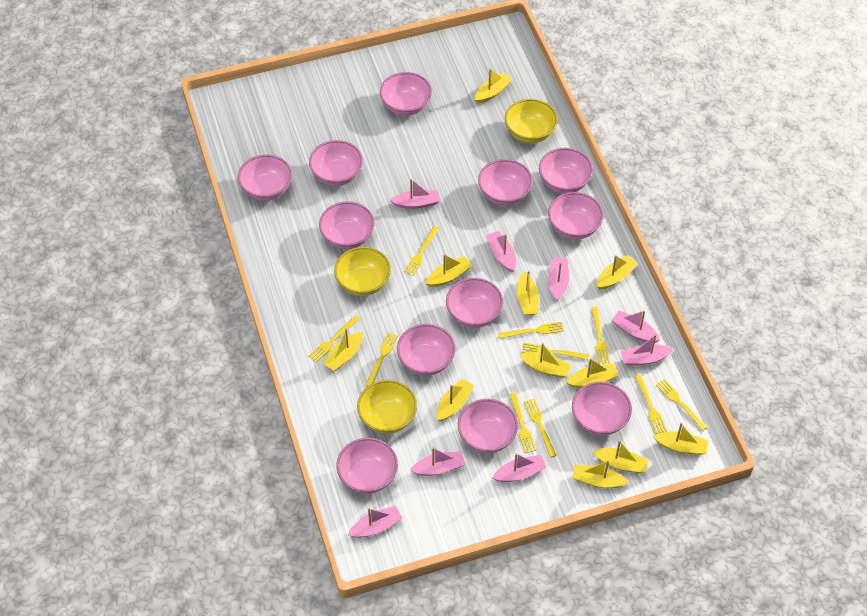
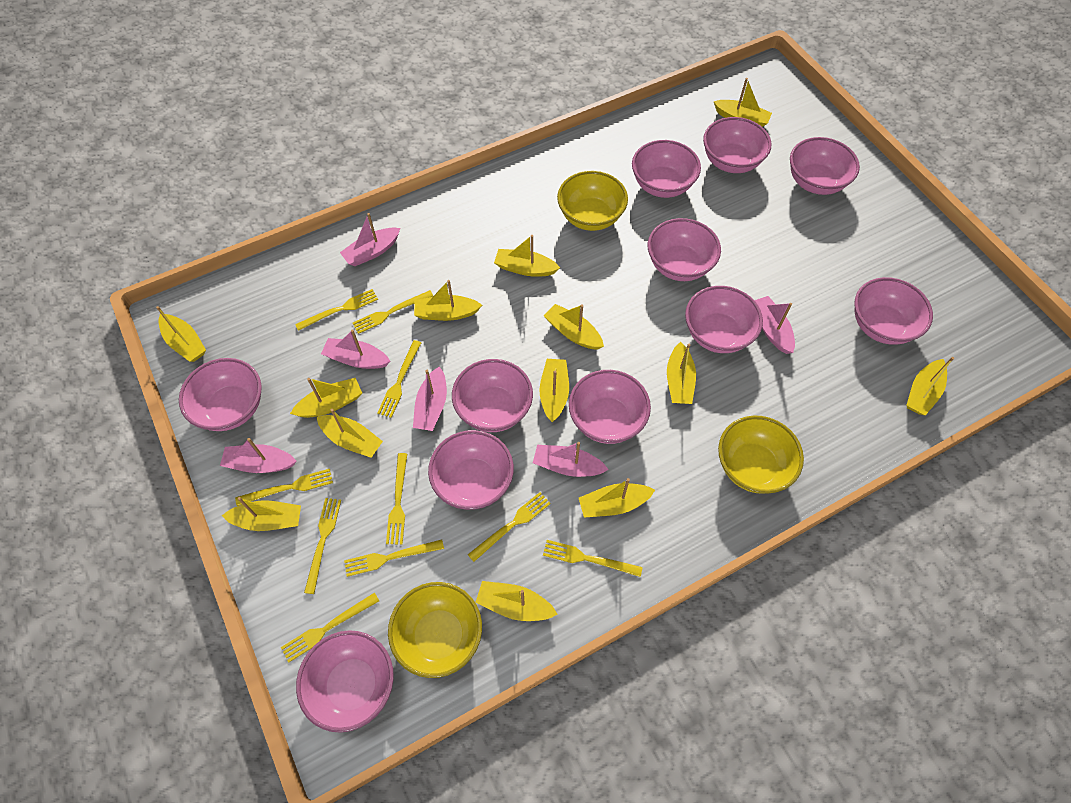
pink boat: 8 -> 6
pink bowl: 12 -> 11
yellow boat: 11 -> 13

